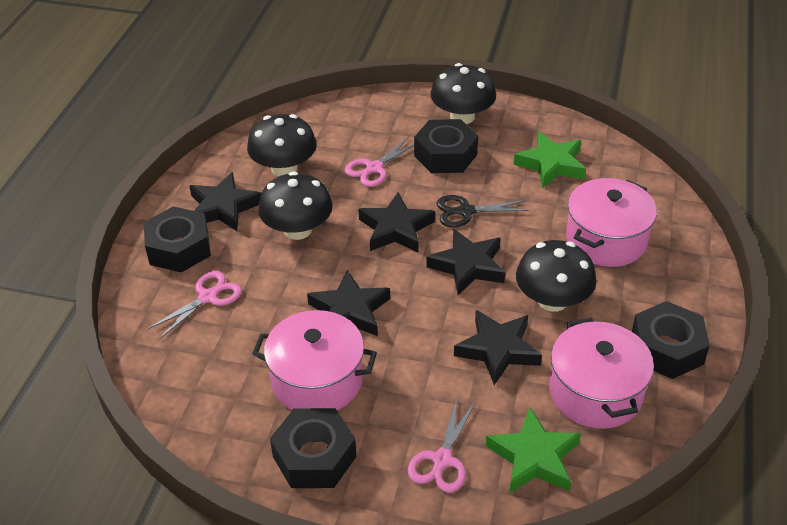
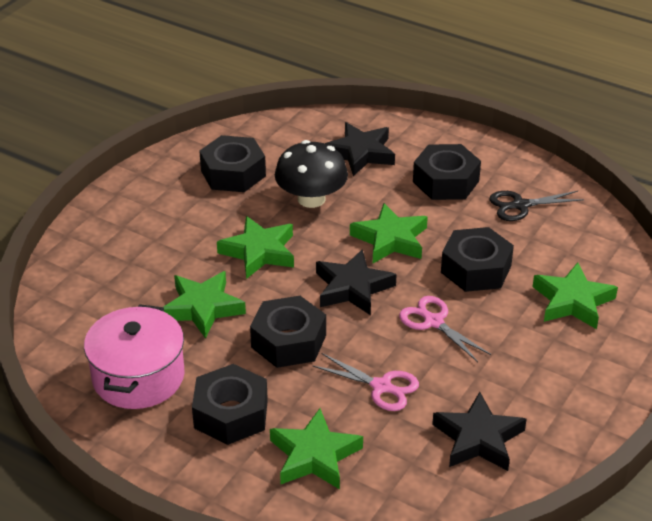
black mushroom: 4 -> 1
black nut: 4 -> 5
black star: 5 -> 3
green star: 2 -> 5
pink pot: 3 -> 1
pink scissors: 3 -> 2

